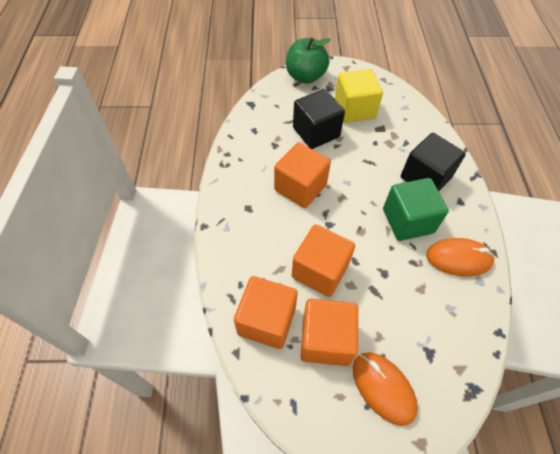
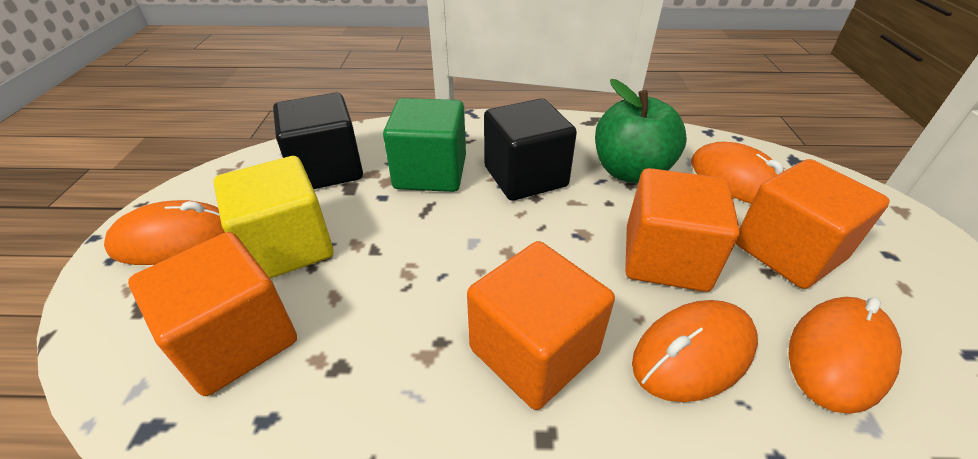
orange mouse: 2 -> 4

